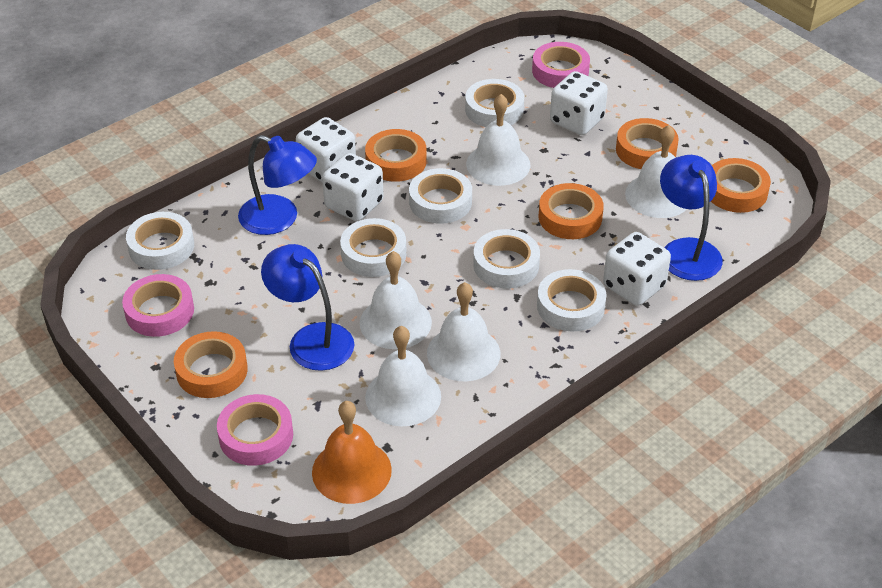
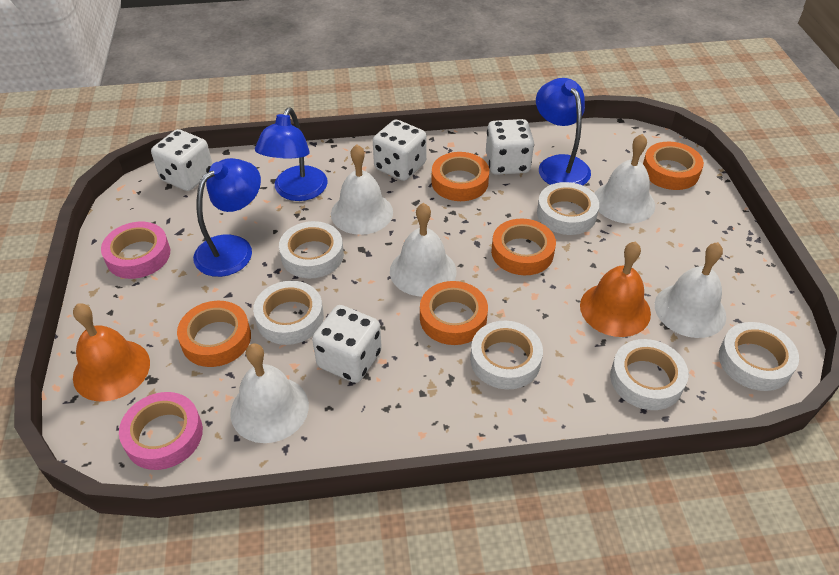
orange bell: 1 -> 2
pink tape: 3 -> 2

